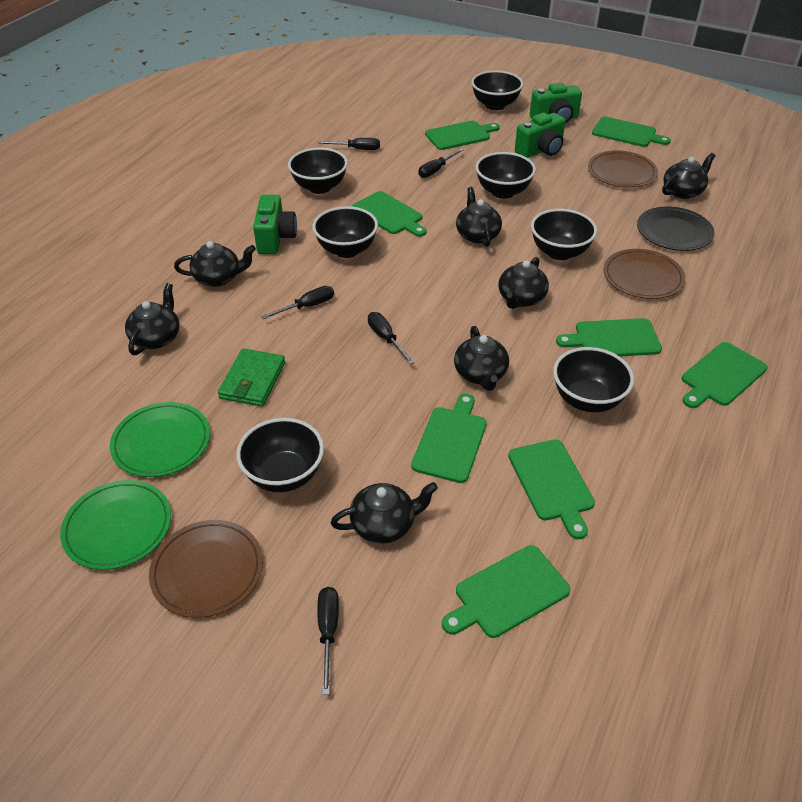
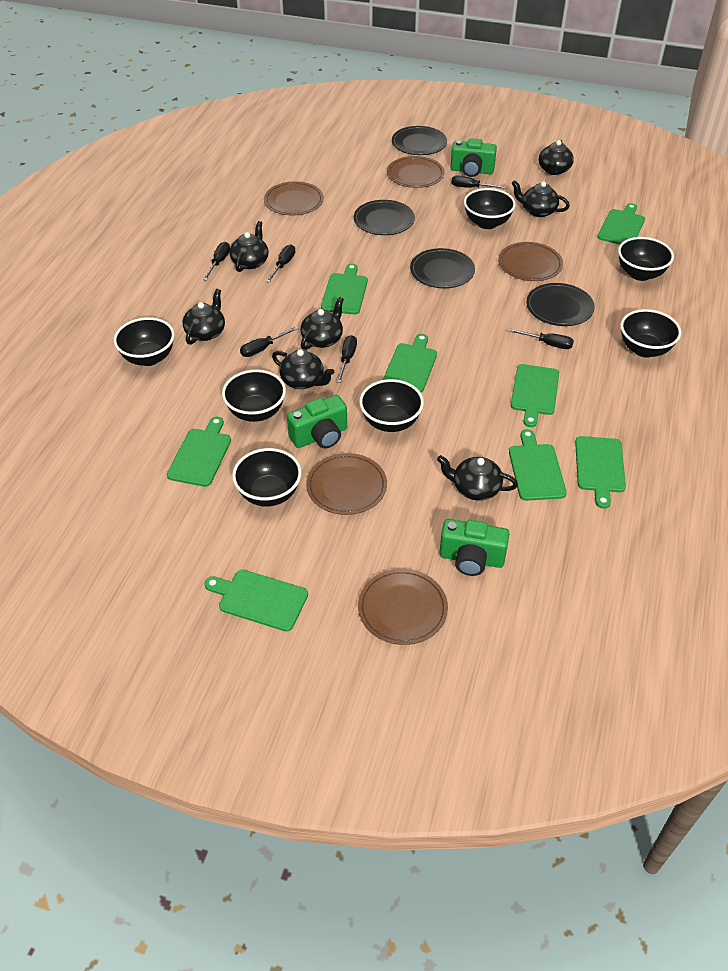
black plate: 1 -> 4
black screwdriver: 5 -> 6
brown plate: 3 -> 5
green plate: 2 -> 0
green wallet: 1 -> 0

